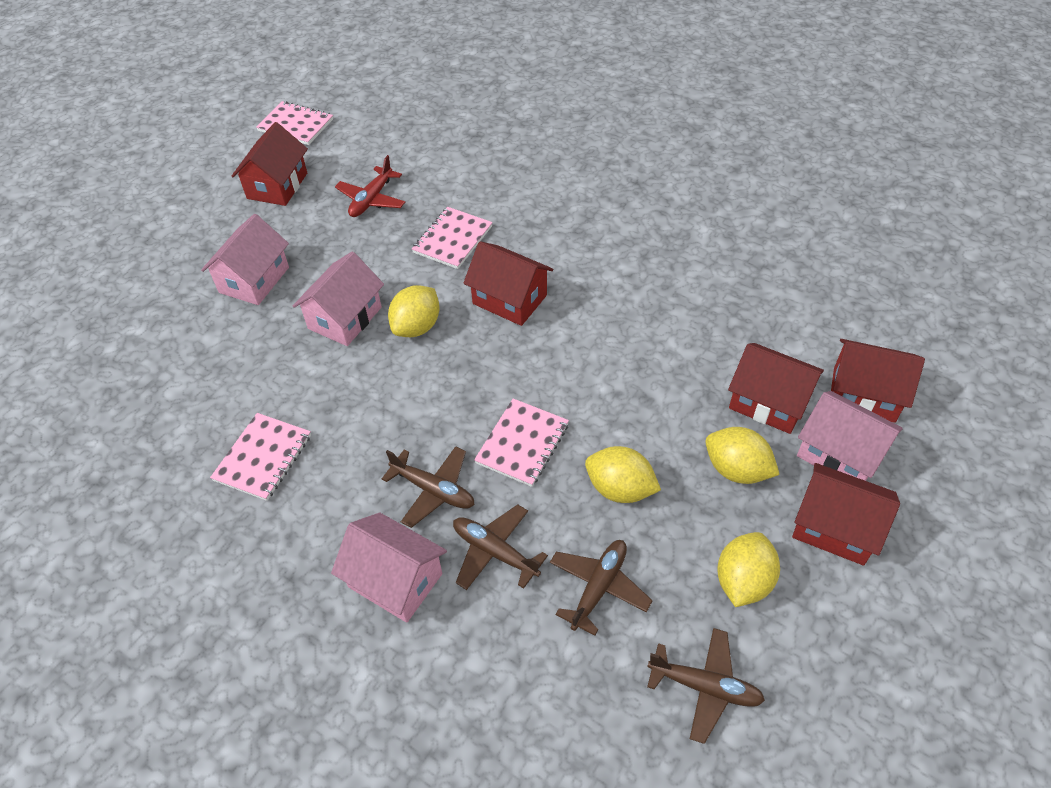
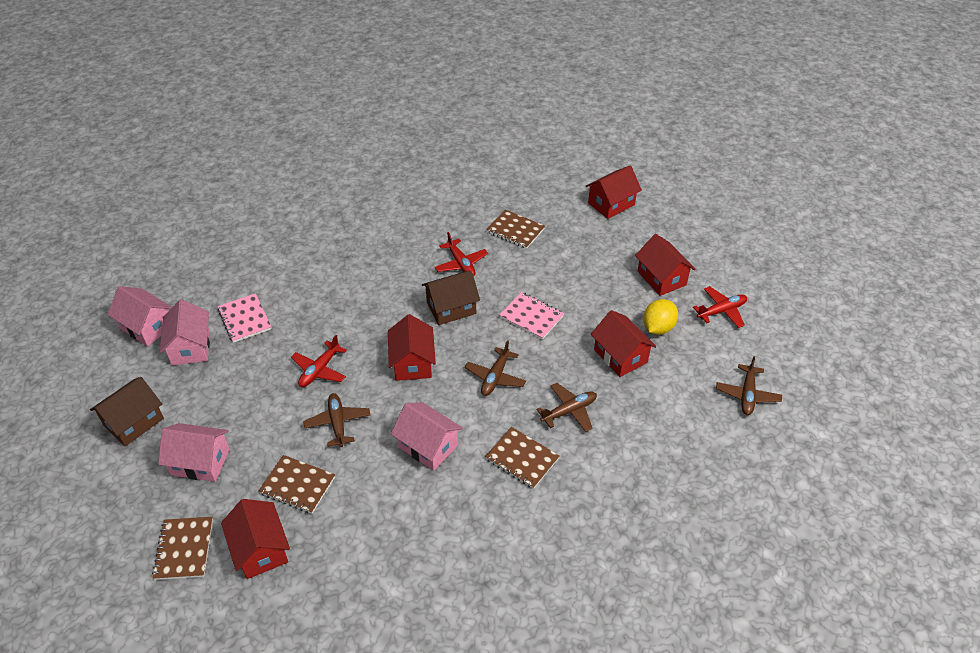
brown house: 0 -> 2
brown notebook: 0 -> 4
pink notebook: 4 -> 2
red plane: 1 -> 3
yellow lemon: 4 -> 1

